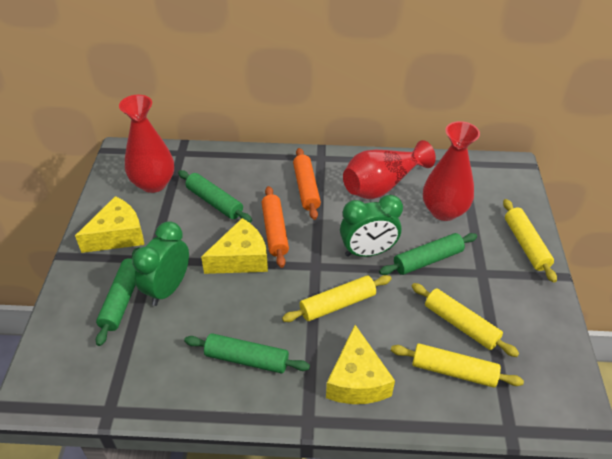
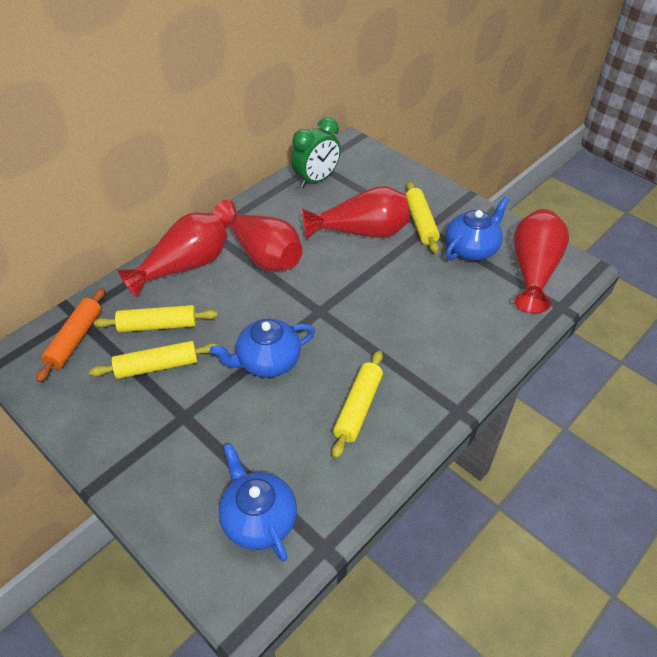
blue teapot: 0 -> 3
green clock: 2 -> 1
green rolling pin: 4 -> 0
orange rolling pin: 2 -> 1
red vase: 3 -> 4
yellow cheese: 3 -> 0

